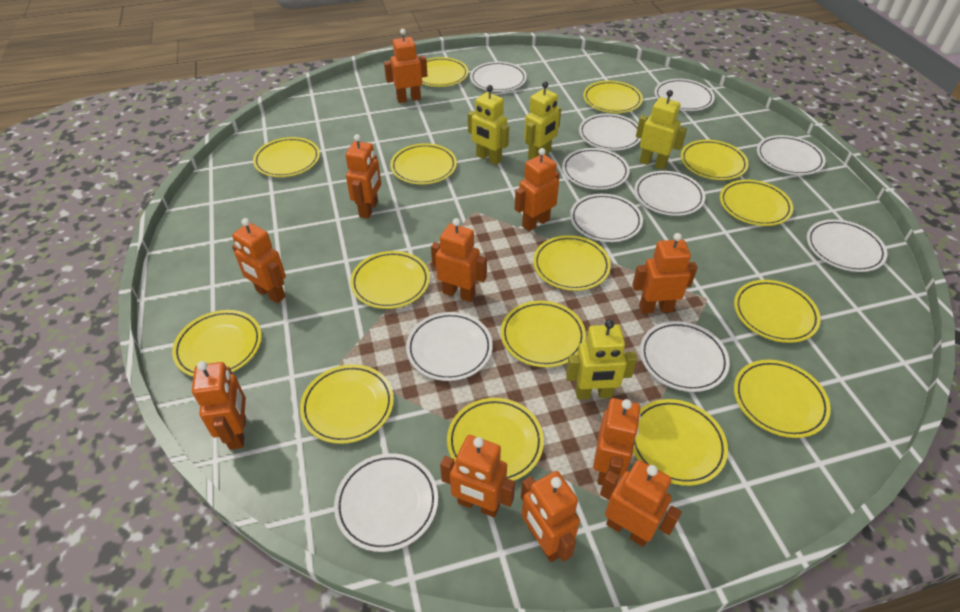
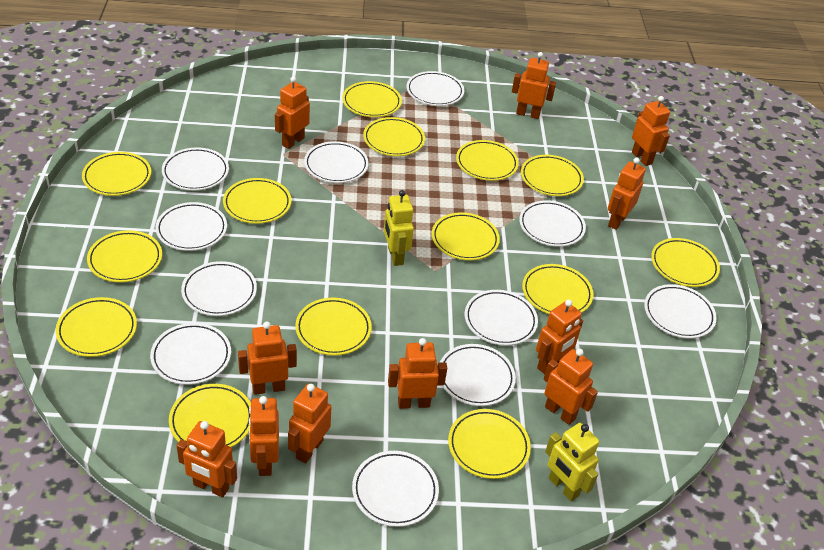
yellow plate: 15 -> 14
yellow robot: 4 -> 2

